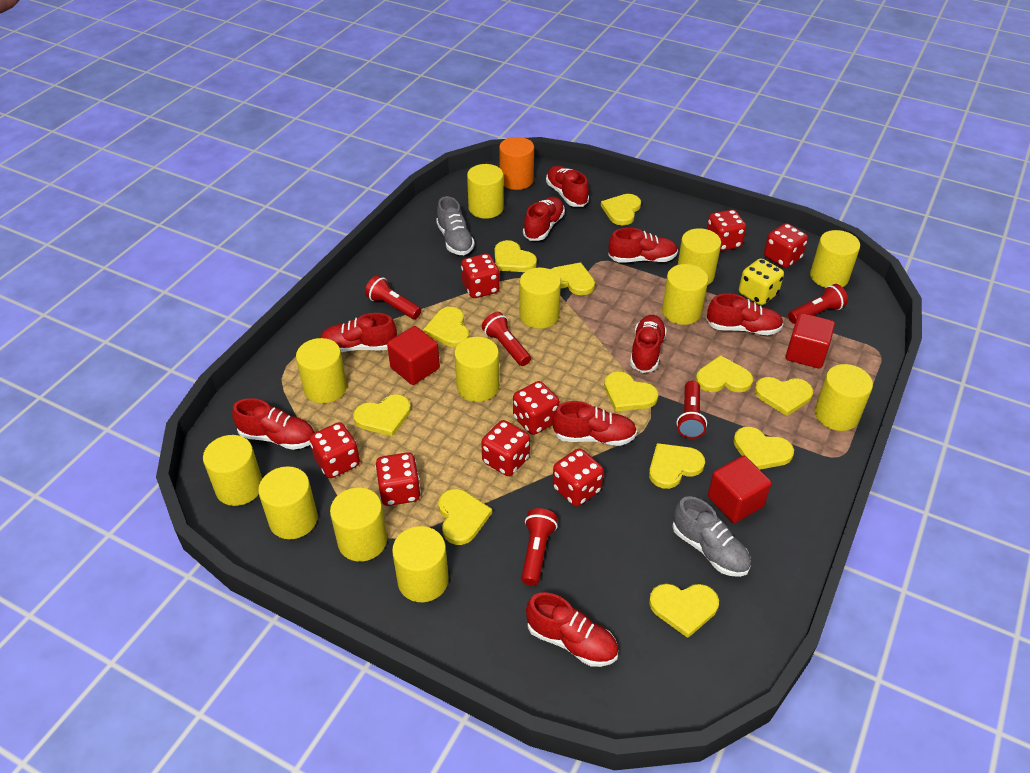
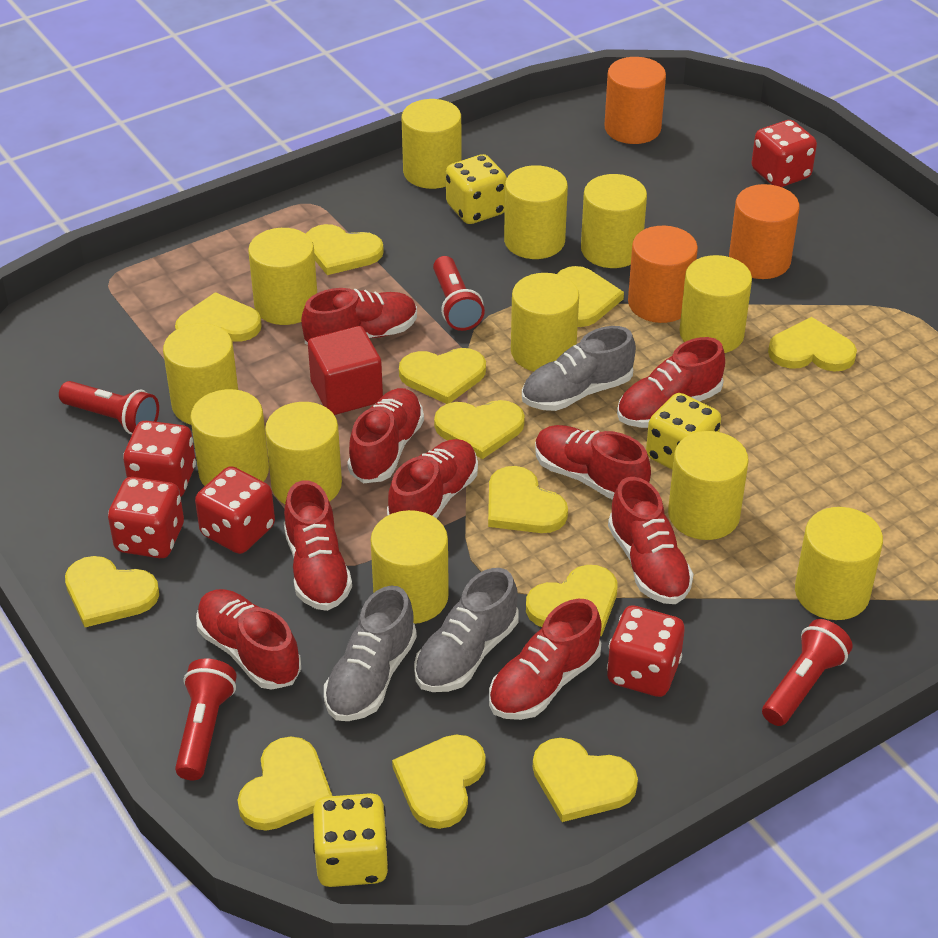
grey shoe: 2 -> 3
orange cylinder: 1 -> 3
red cube: 3 -> 1
red dice: 8 -> 5
red flashlight: 5 -> 4
yellow dice: 1 -> 3

